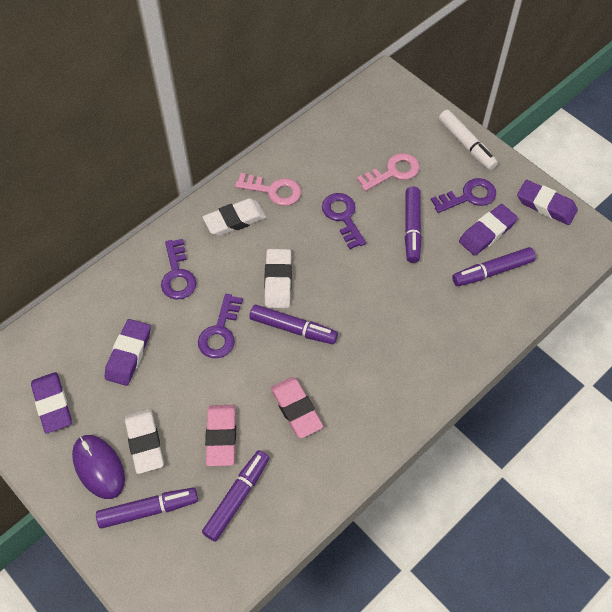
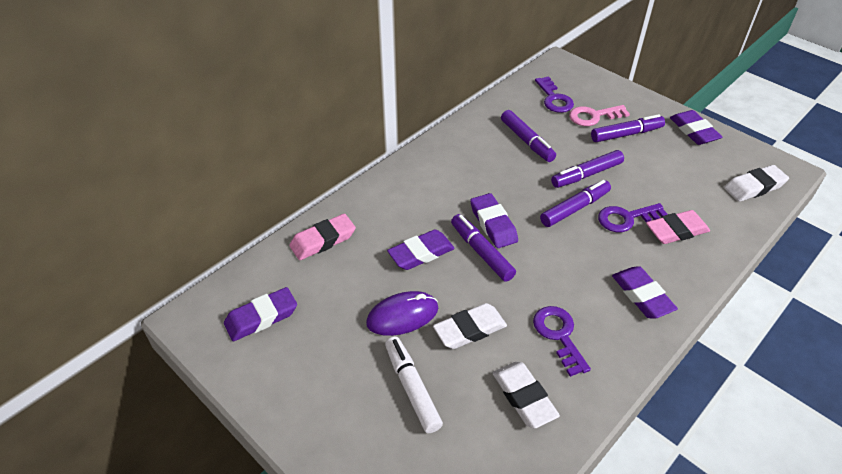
pink key: 2 -> 1
purple eraser: 4 -> 5
purple key: 4 -> 3

